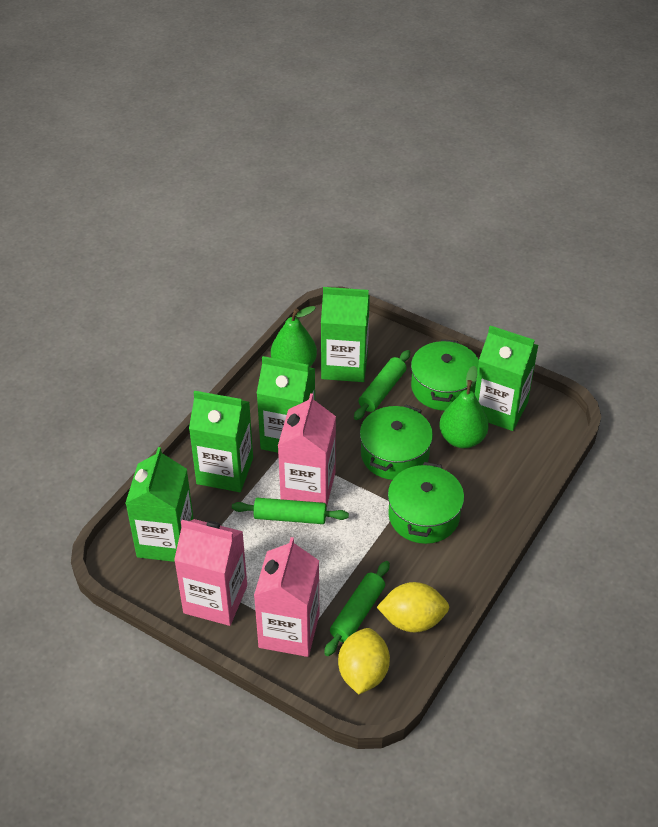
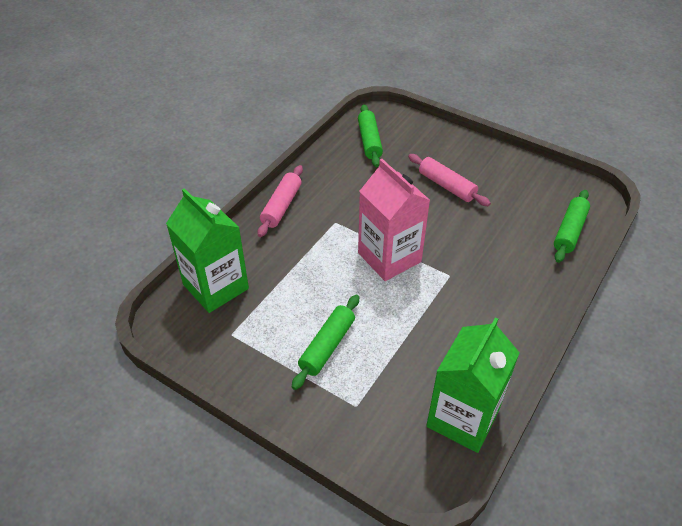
green carton: 5 -> 2
green pear: 2 -> 0
green pot: 3 -> 0
pink carton: 3 -> 1
pink rolling pin: 0 -> 2
yellow lemon: 2 -> 0

